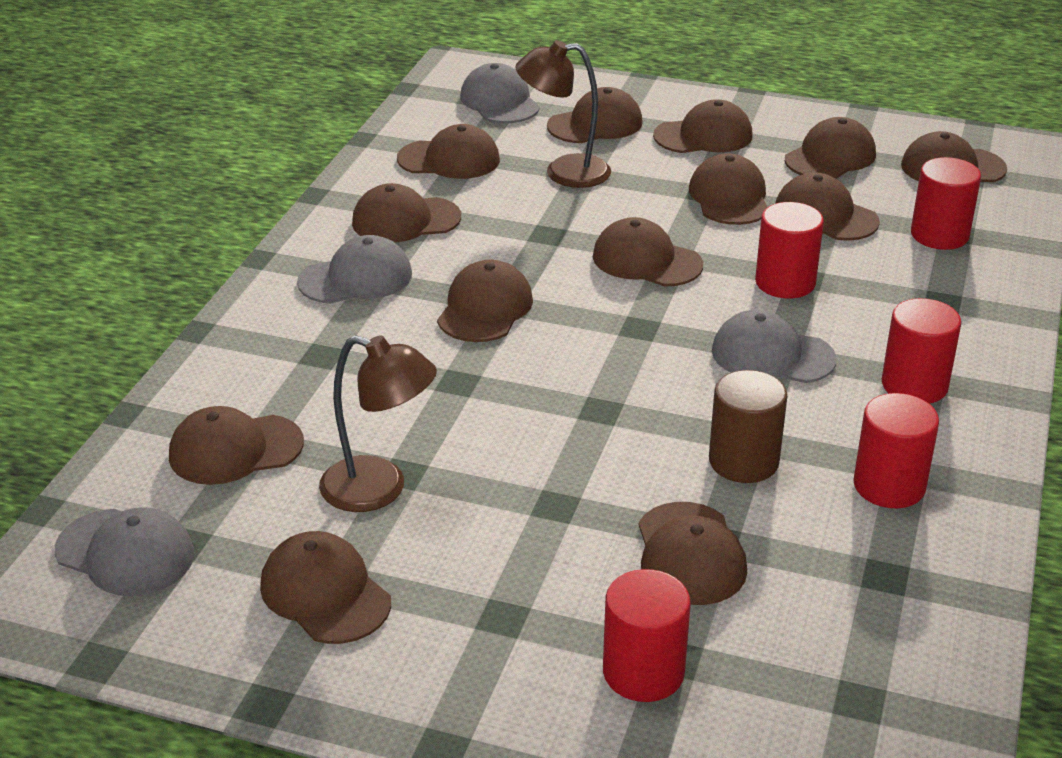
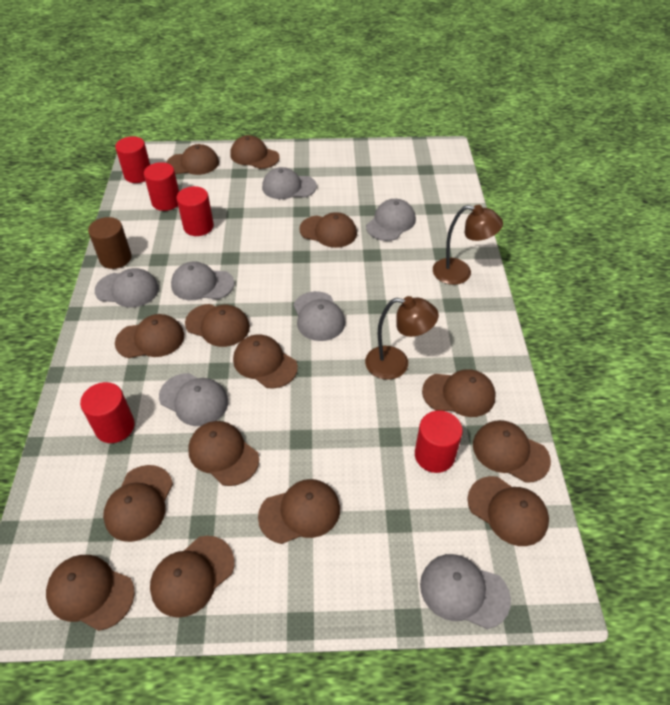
brown cap: 13 -> 14
grey cap: 4 -> 7

